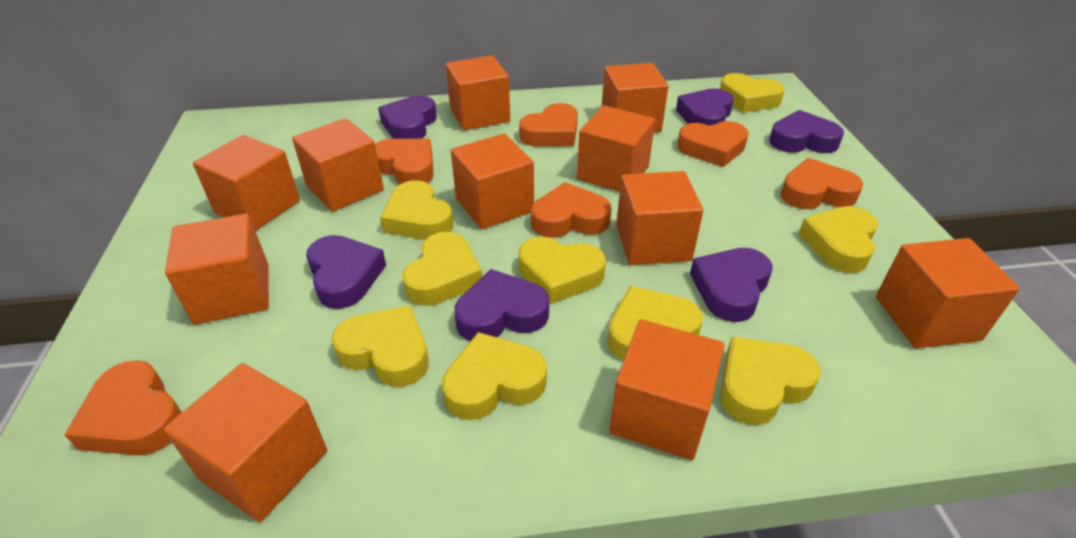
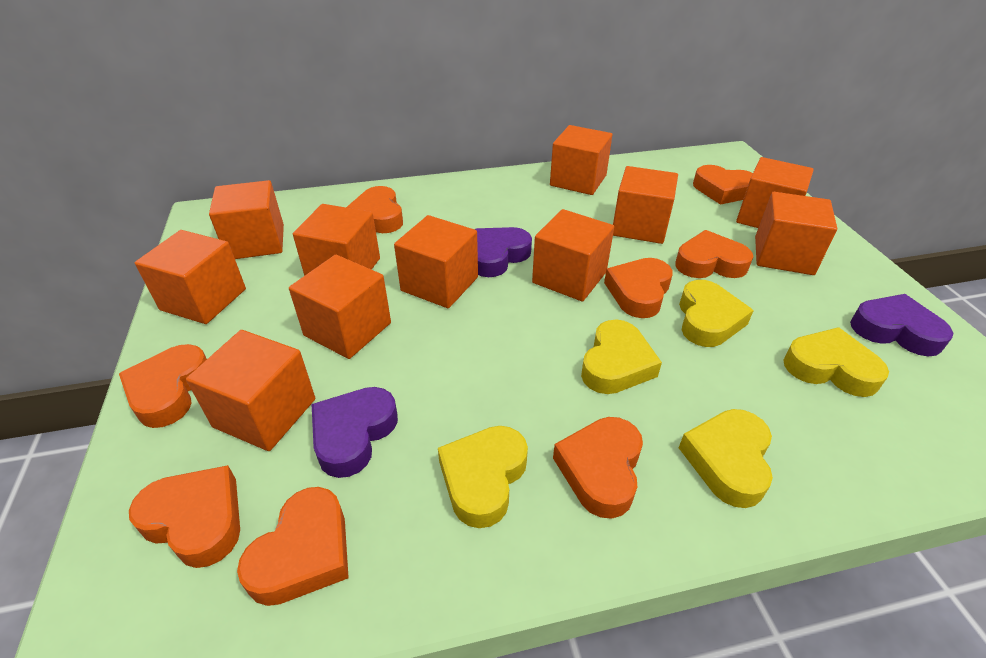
orange heart: 6 -> 8
purple heart: 6 -> 3
yellow heart: 9 -> 5

